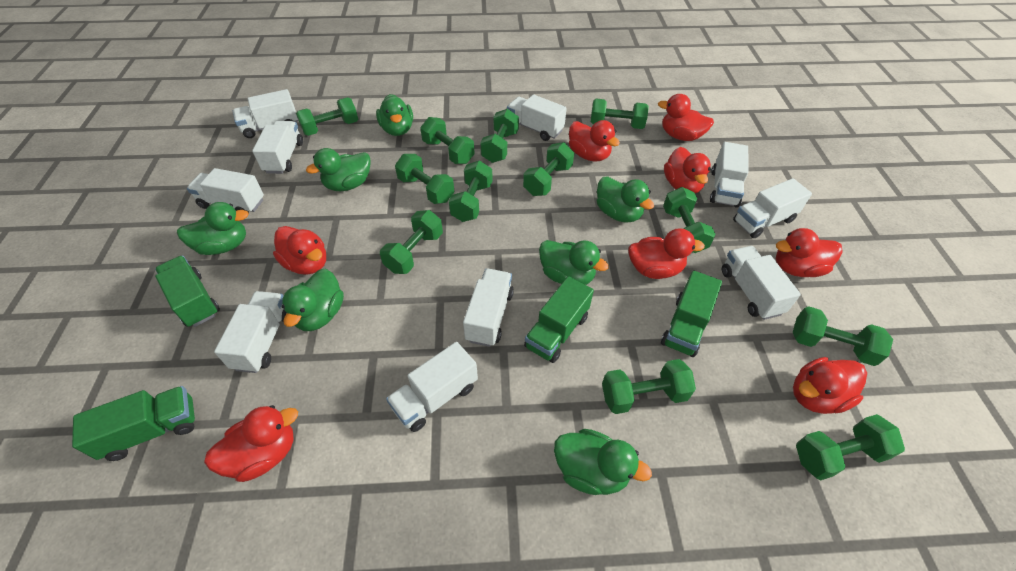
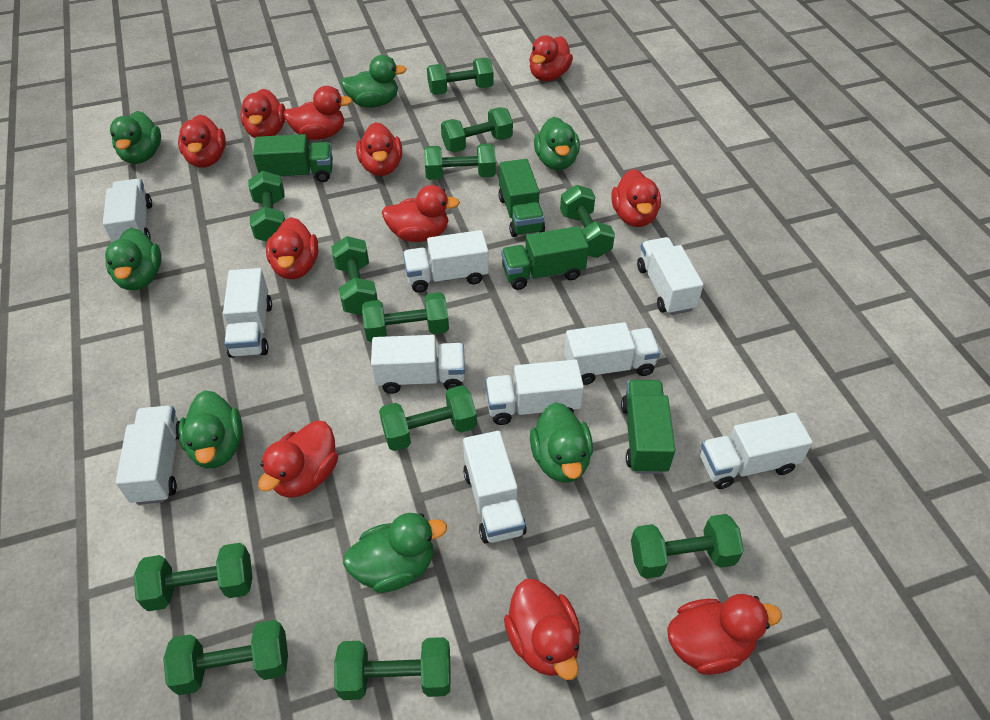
red duck: 8 -> 11

